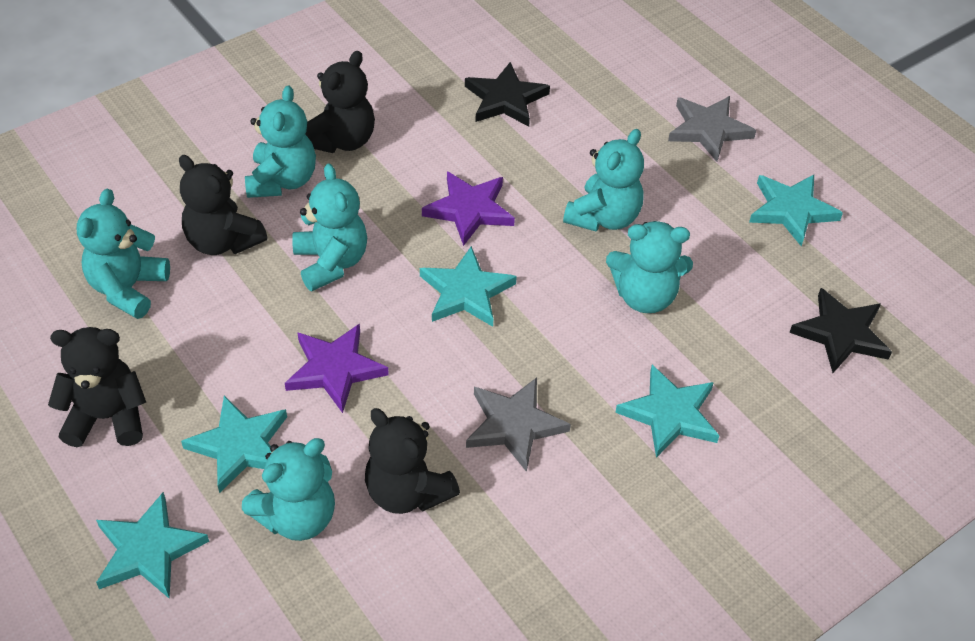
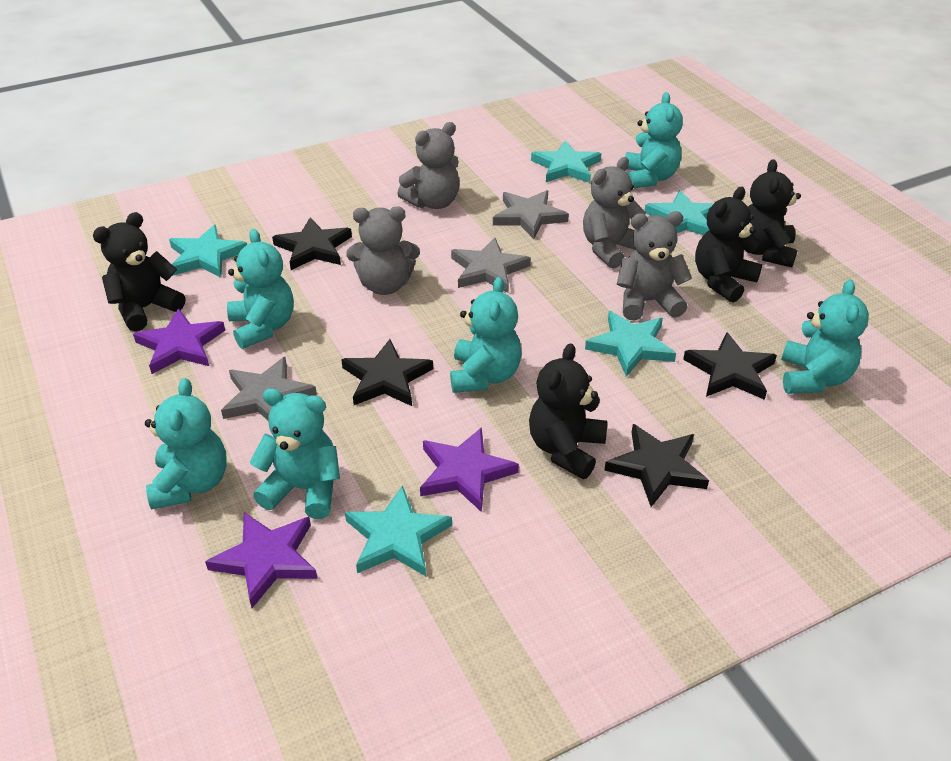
black star: 2 -> 4
grey star: 2 -> 3
grey teddy bear: 0 -> 4
purple star: 2 -> 3

